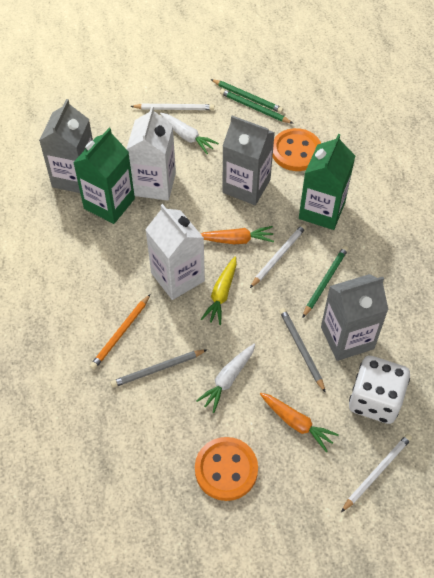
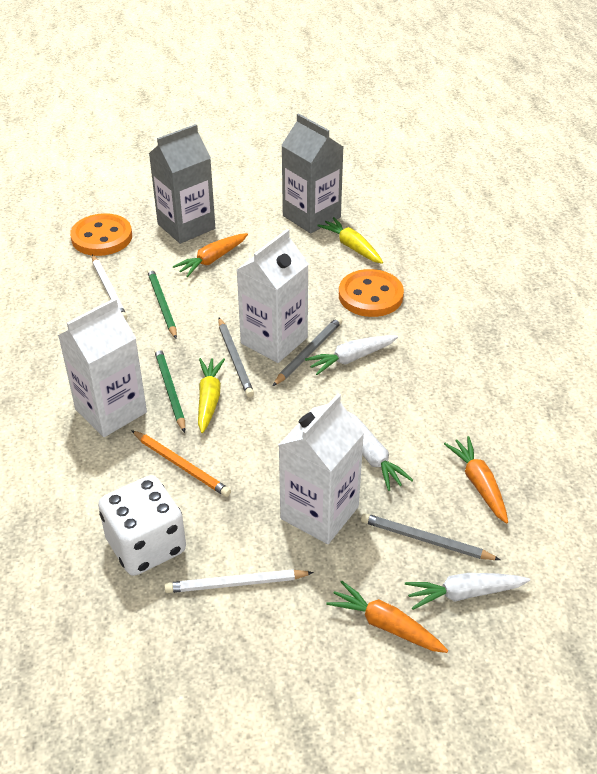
green carton: 2 -> 0
green pencil: 3 -> 2
grey carton: 3 -> 2
grey pencil: 2 -> 3
orange carrot: 2 -> 3
white carrot: 2 -> 3
white carton: 2 -> 3
white pencil: 3 -> 2
yellow carrot: 1 -> 2

